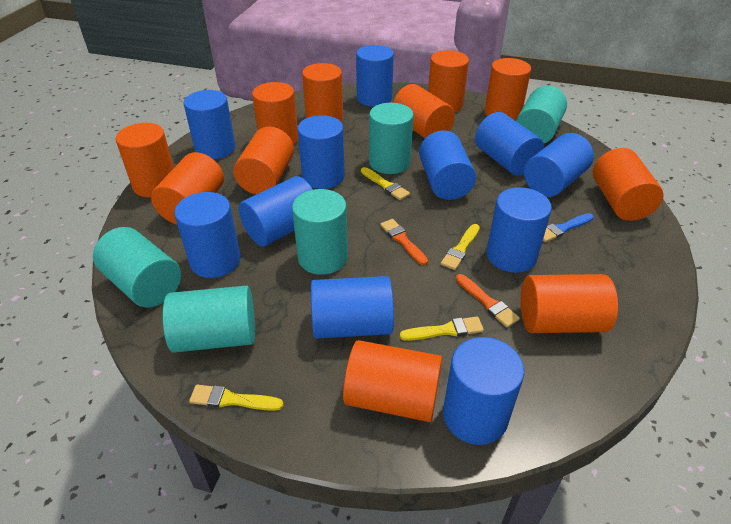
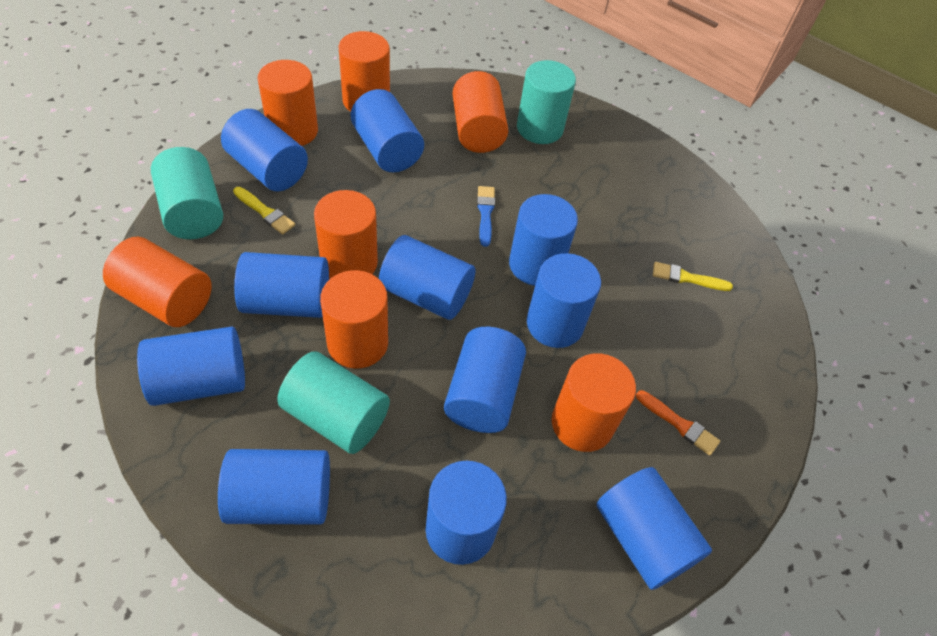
orange brush: 2 -> 1
orange cylinder: 11 -> 7
turquoise cylinder: 5 -> 3
yellow brush: 4 -> 2

